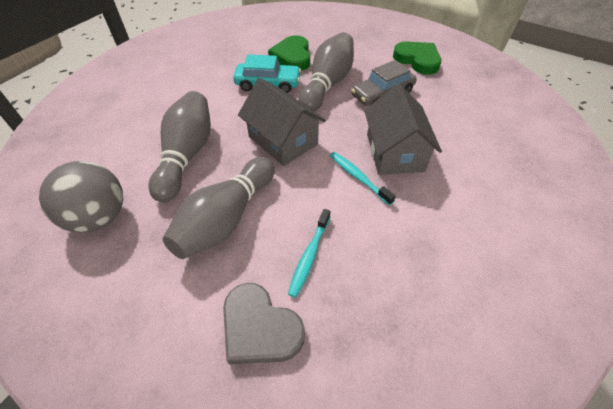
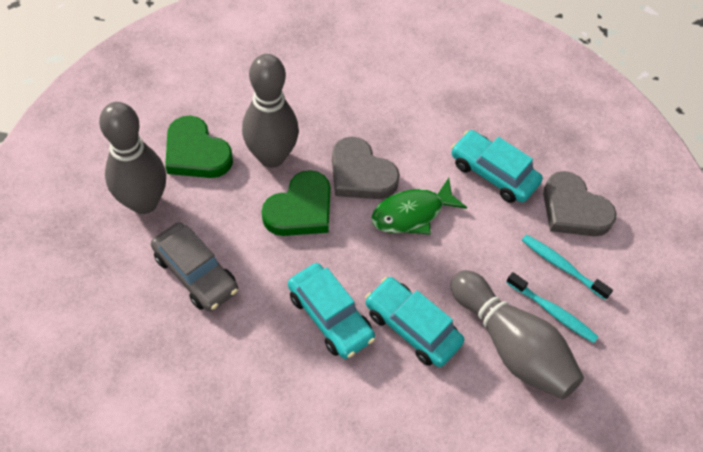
green fish: 0 -> 1
grey ball: 1 -> 0
grey heart: 1 -> 2
grey house: 2 -> 0
turquoise car: 1 -> 3

